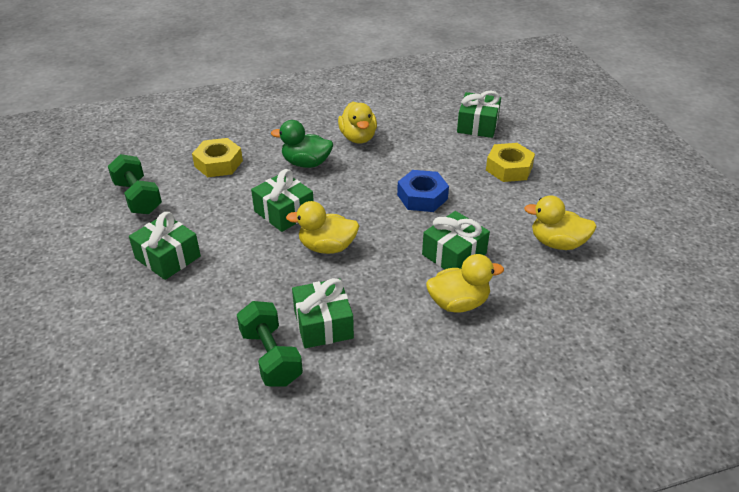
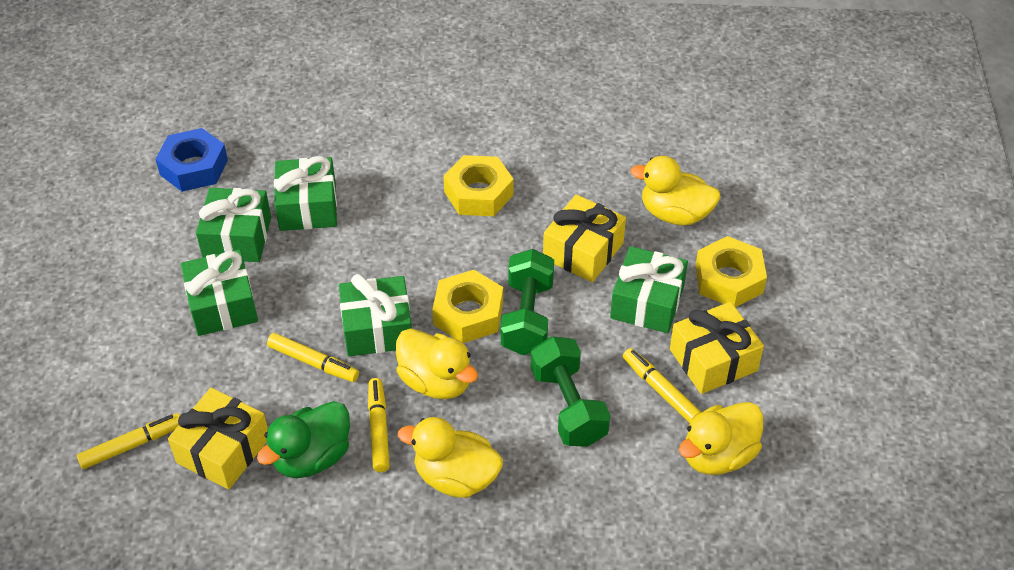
yellow gift: 0 -> 3
yellow marker: 0 -> 4
yellow nut: 2 -> 3

